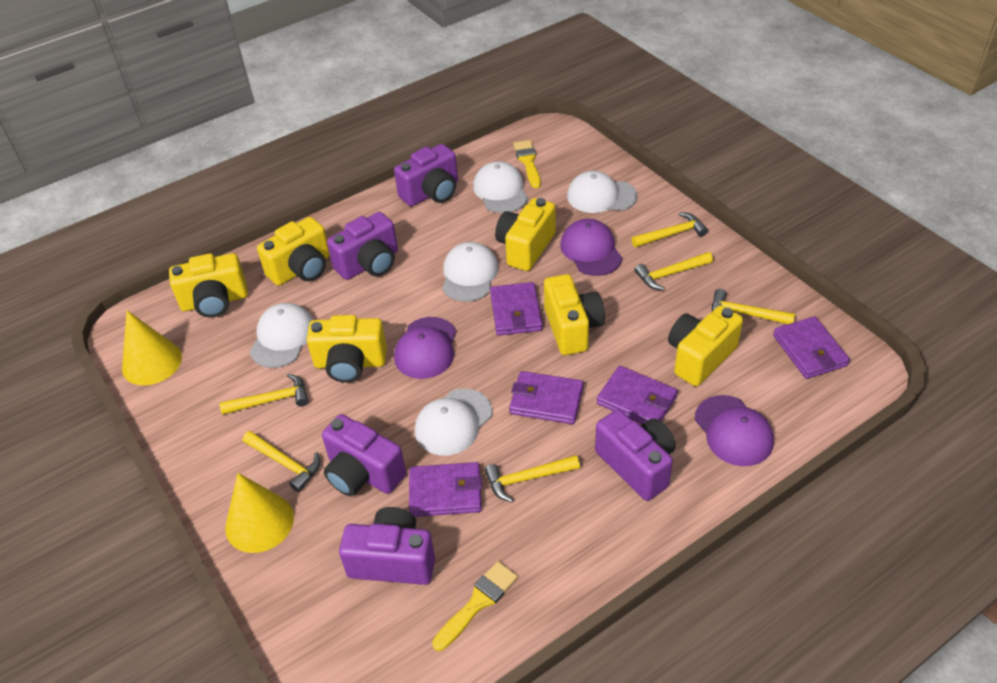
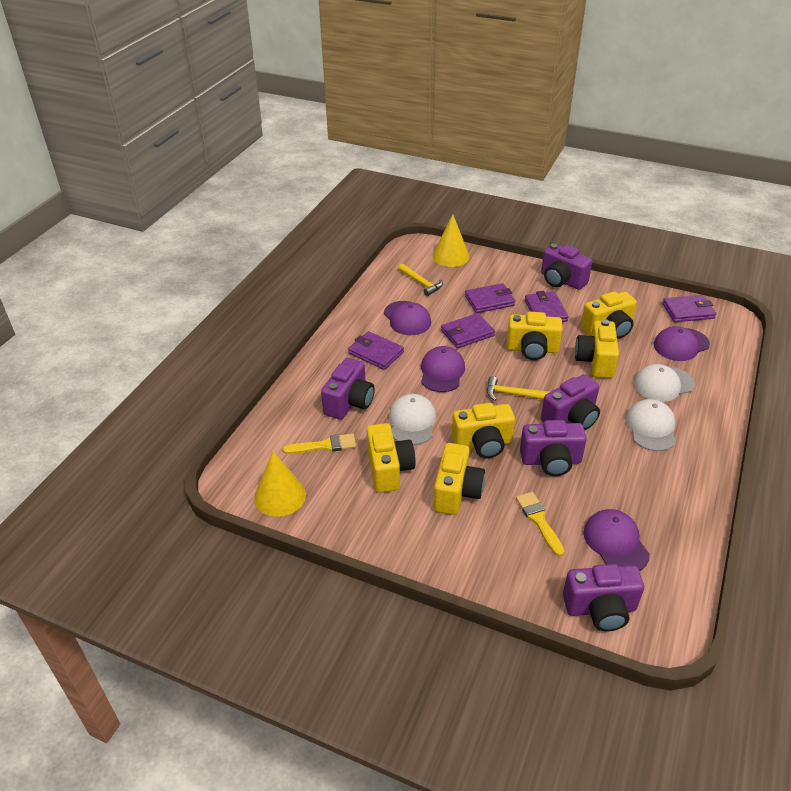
purple cap: 3 -> 4
white cap: 5 -> 3
yellow hammer: 6 -> 2

